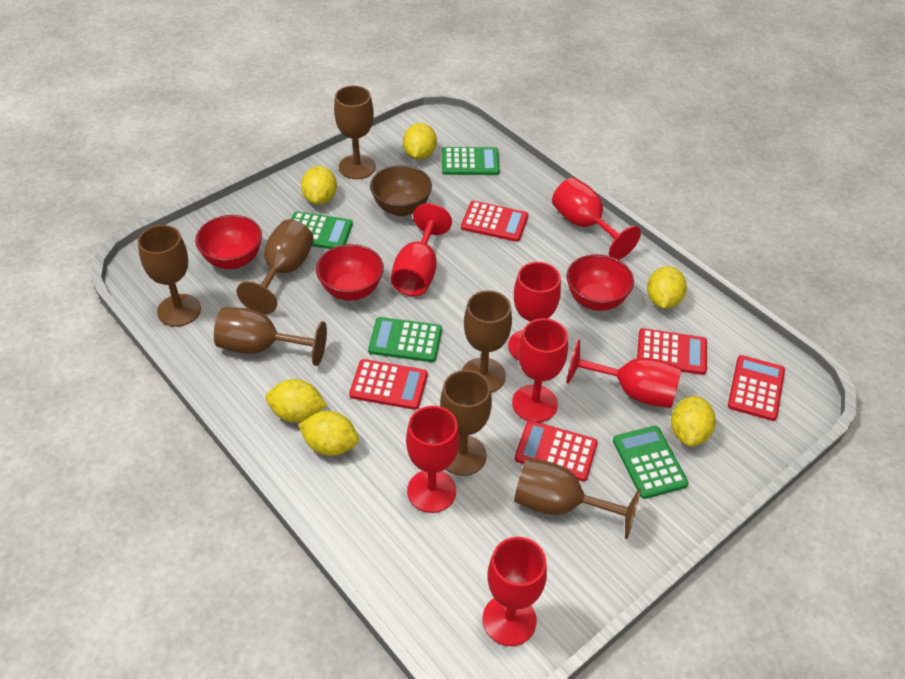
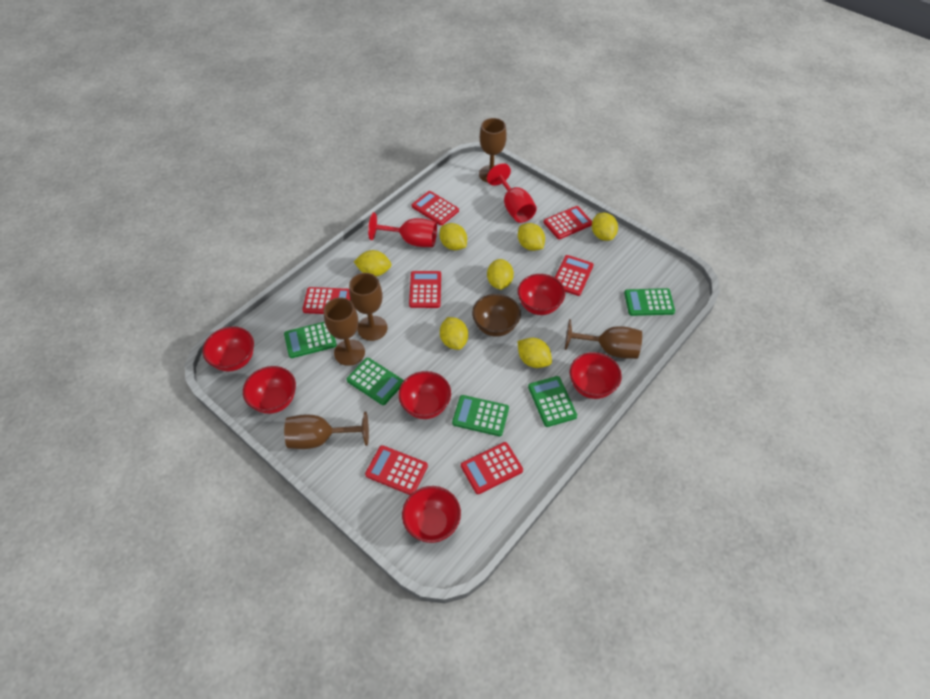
brown goblet: 7 -> 5
green calculator: 4 -> 5
red bowl: 3 -> 6
red calculator: 5 -> 7
red goblet: 7 -> 2
yellow lemon: 6 -> 7

